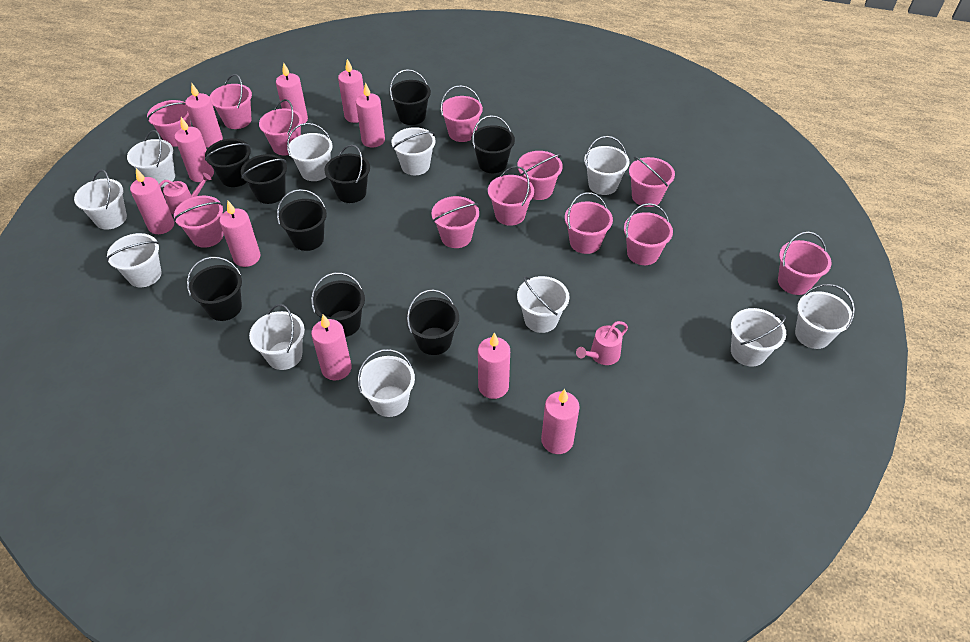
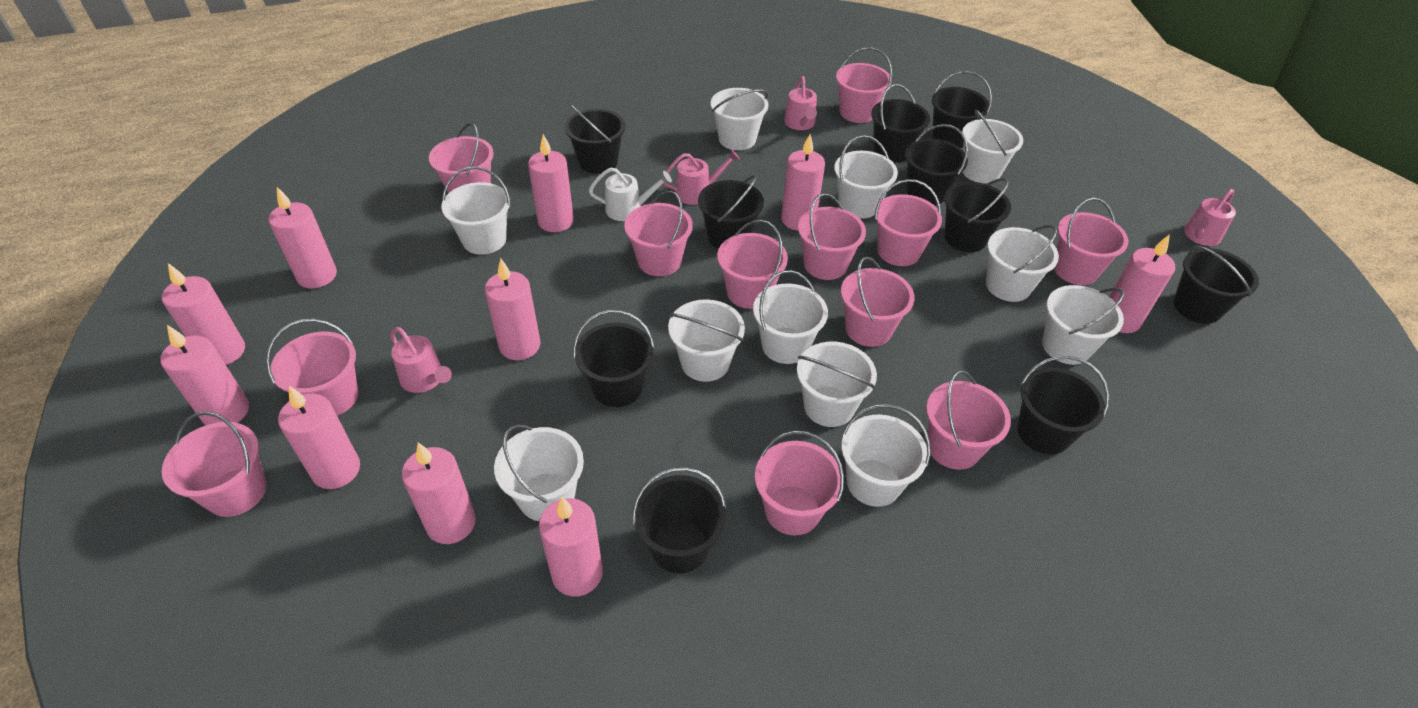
black bucket: 9 -> 10
pink watering can: 2 -> 4
white watering can: 0 -> 1

